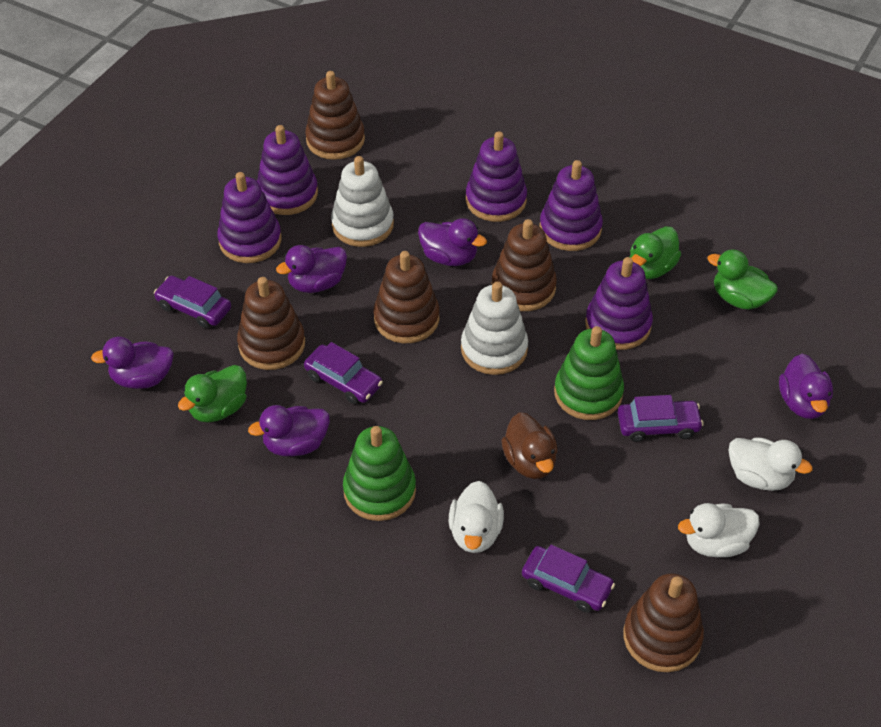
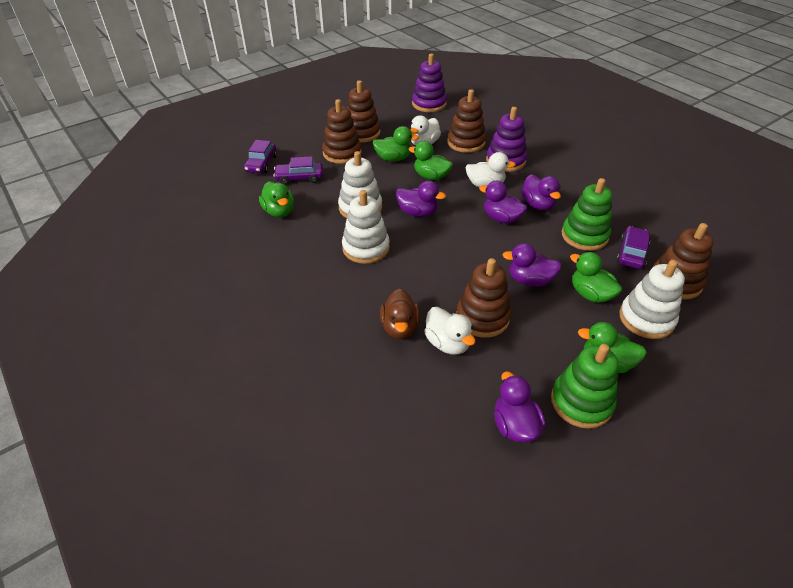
green duck: 3 -> 5
purple car: 4 -> 3
purple stacking toy: 5 -> 2
white stacking toy: 2 -> 3

